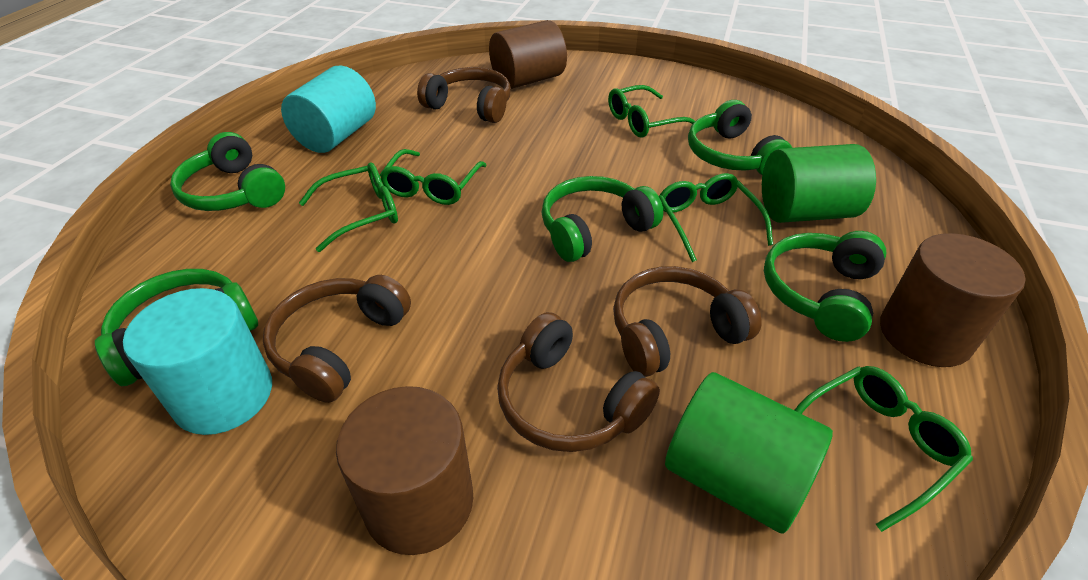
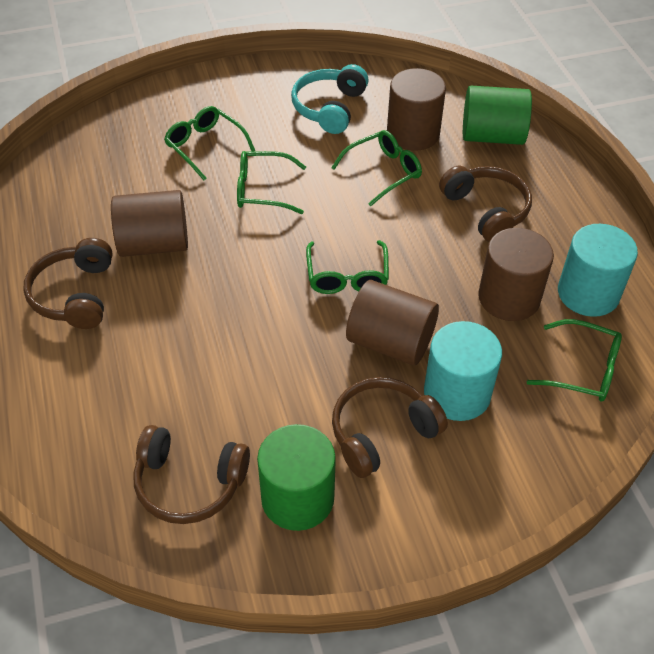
brown cylinder: 3 -> 4
green headphones: 5 -> 0
turquoise headphones: 0 -> 1

